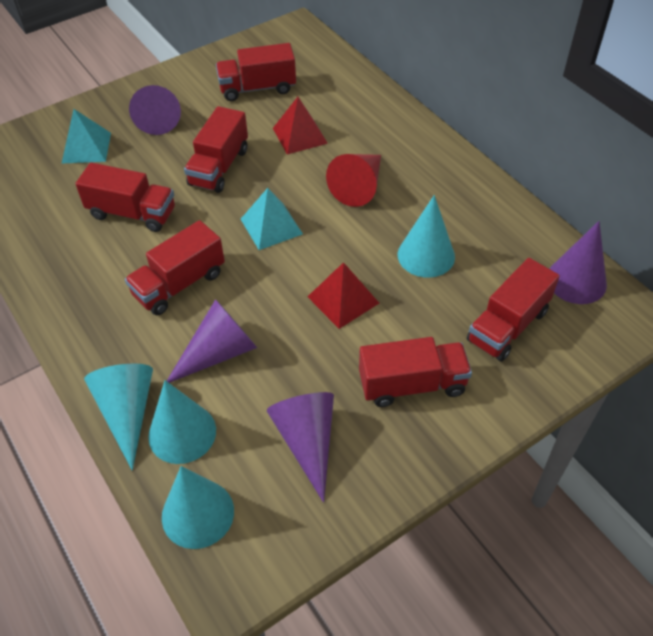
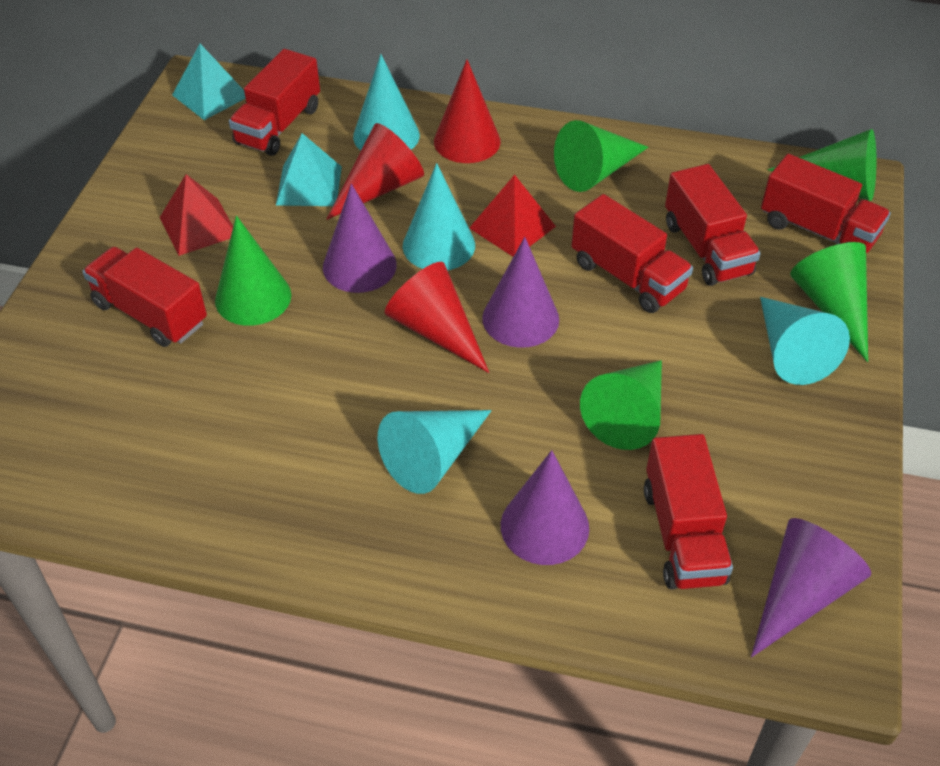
green cone: 0 -> 5
red cone: 1 -> 3

